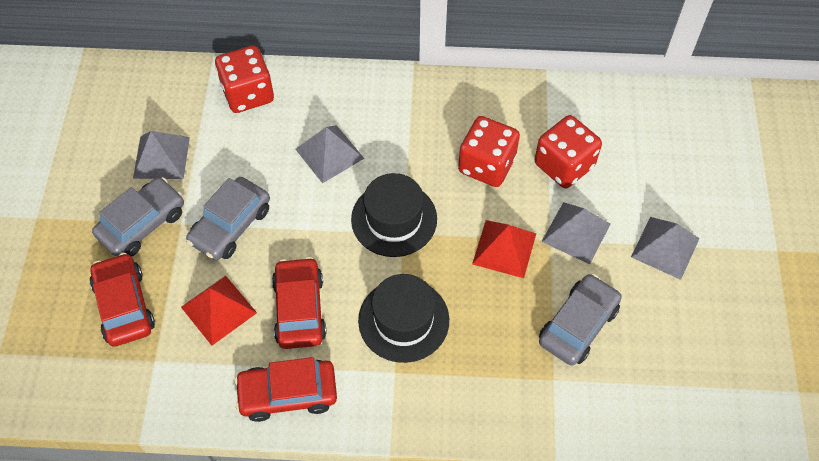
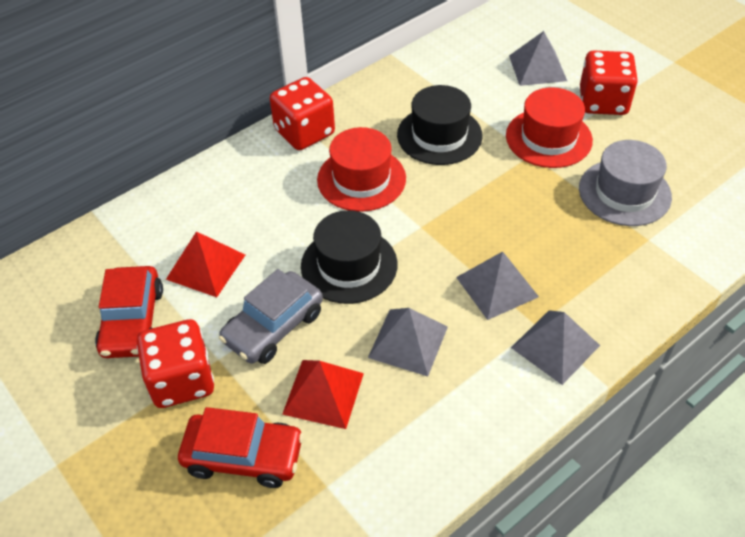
grey car: 3 -> 1
grey hat: 0 -> 1
red car: 3 -> 2
red hat: 0 -> 2

